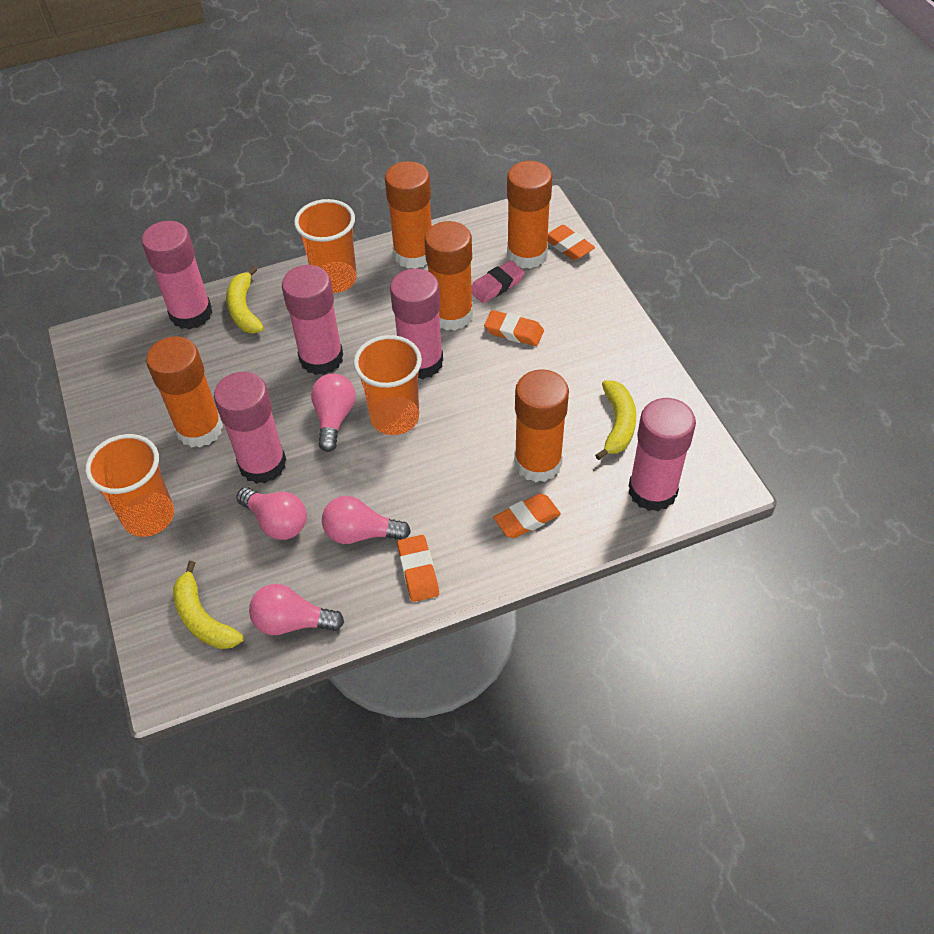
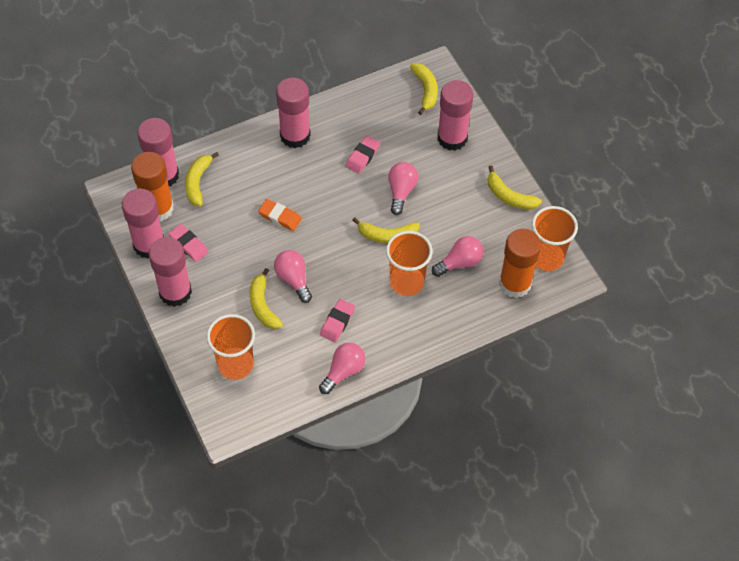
orange eraser: 4 -> 1
orange glue stick: 5 -> 2
pink eraser: 1 -> 3
yellow banana: 3 -> 5

